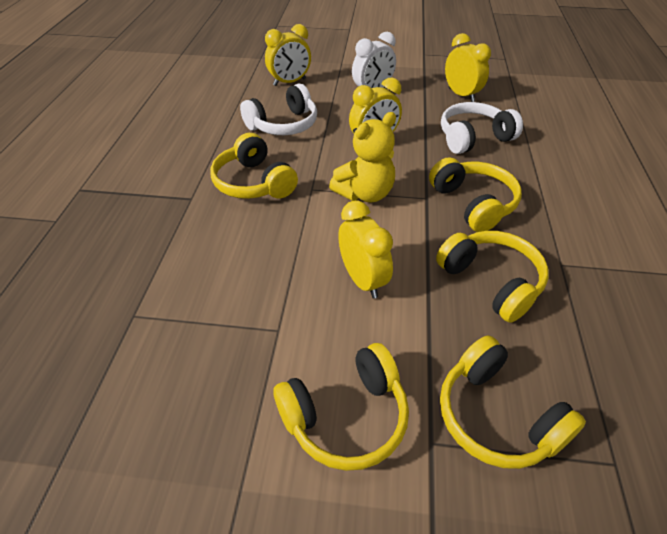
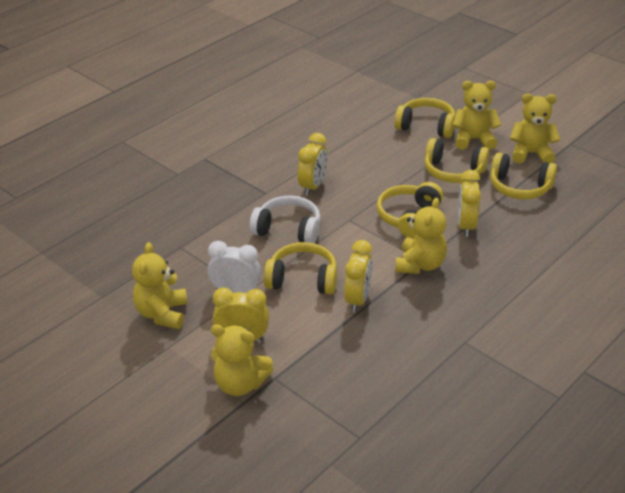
white headphones: 2 -> 1
yellow teddy bear: 1 -> 5

